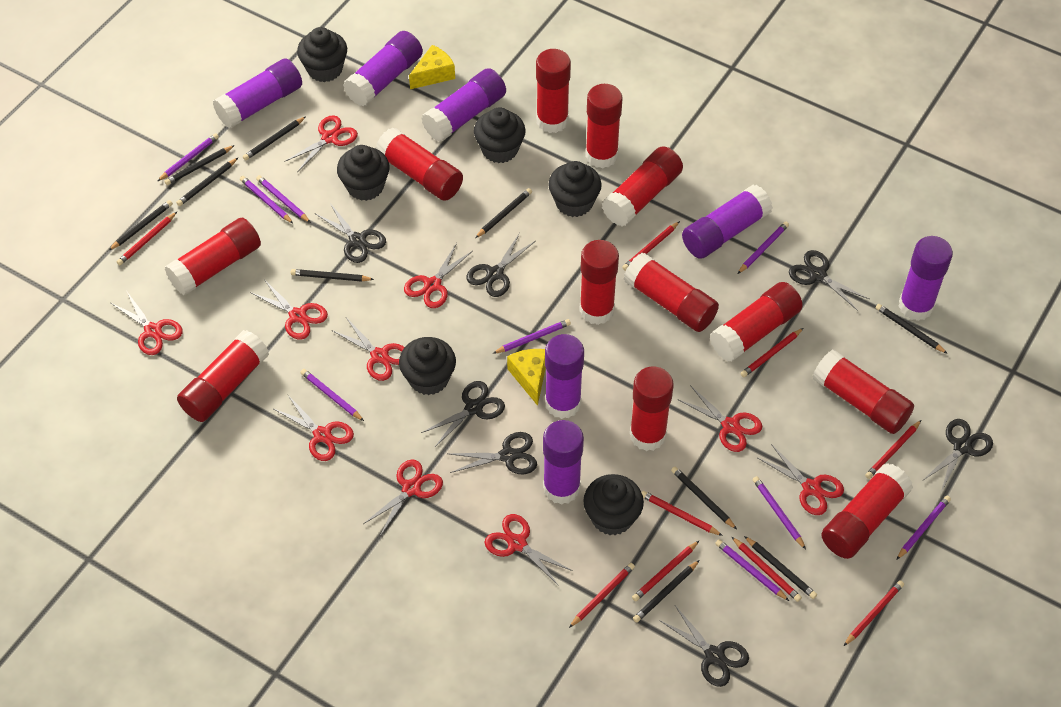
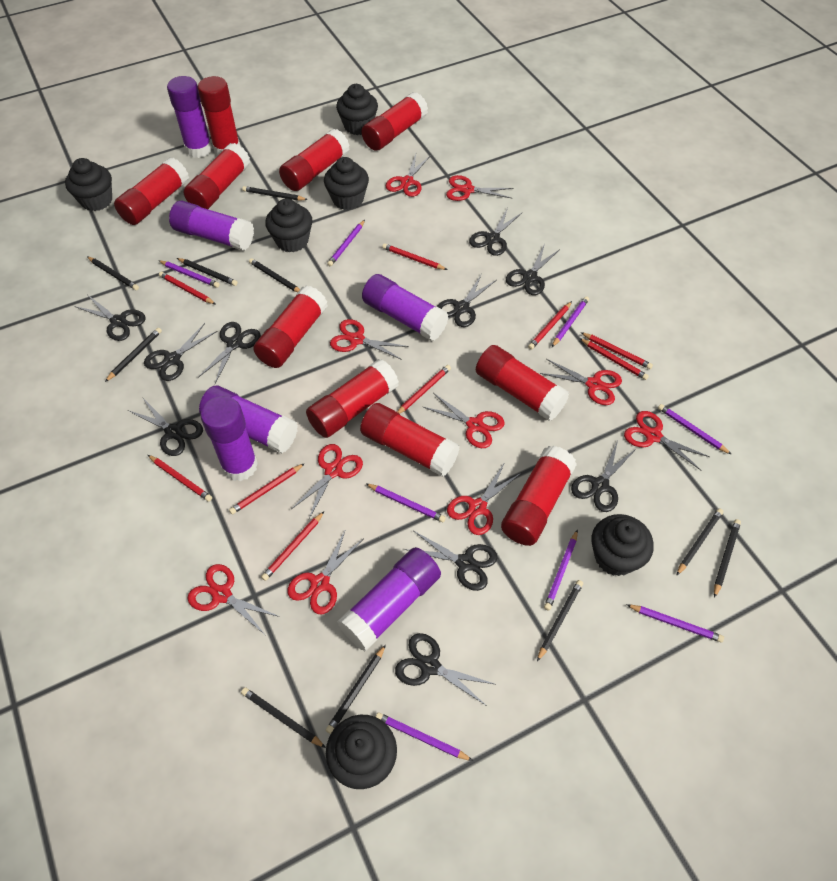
black scissors: 7 -> 10
purple glue stick: 7 -> 6
purple pencil: 9 -> 8
red glue stick: 12 -> 10
yellow cheese: 2 -> 0

